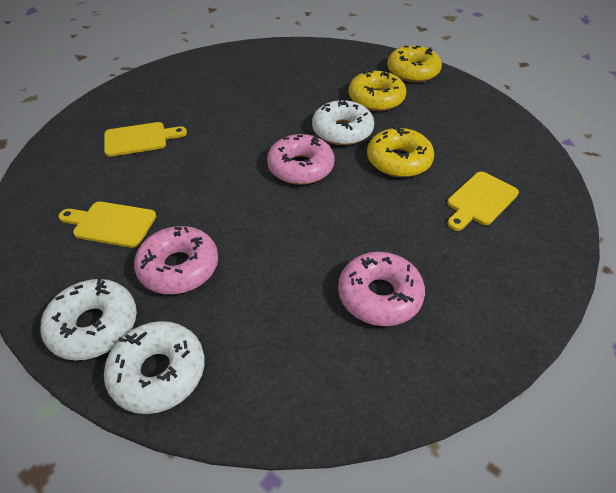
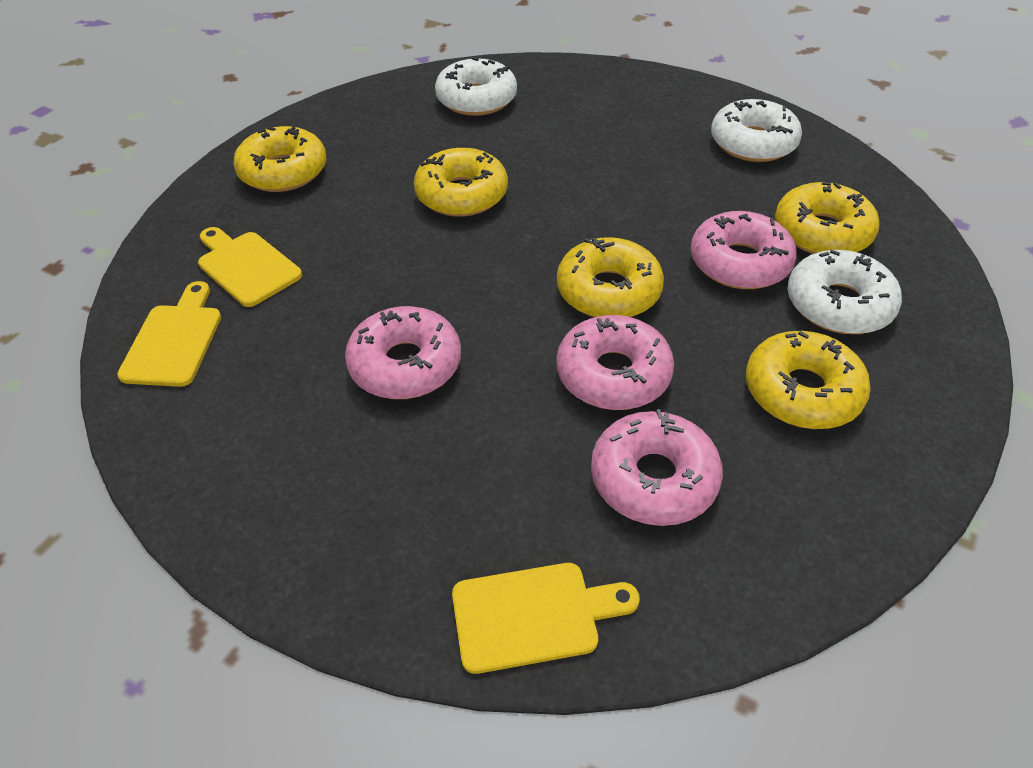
pink donut: 3 -> 4
yellow donut: 3 -> 5

